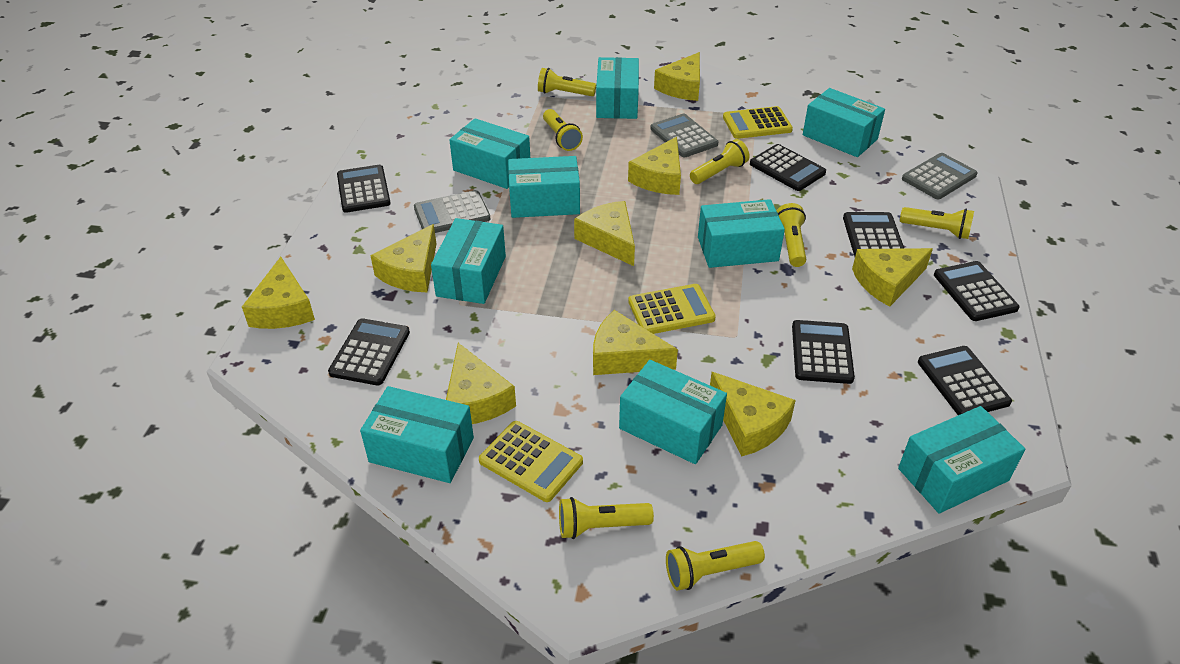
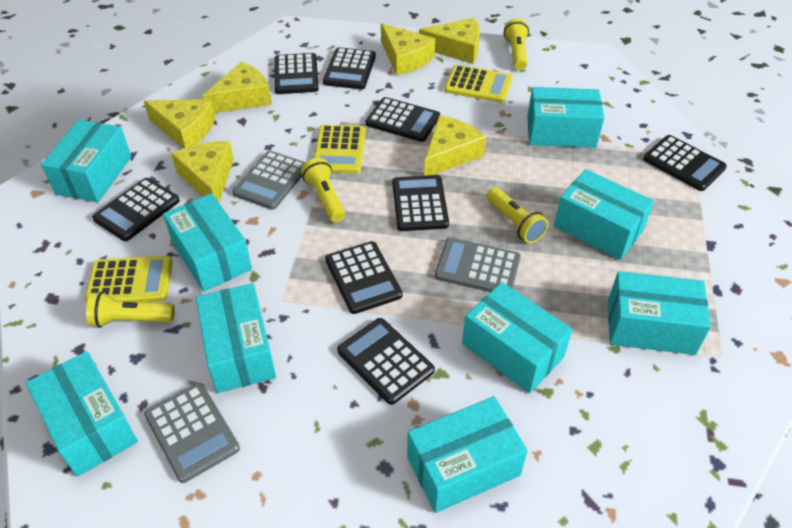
black calculator: 7 -> 8
yellow cheese: 9 -> 6
yellow flashlight: 7 -> 4

